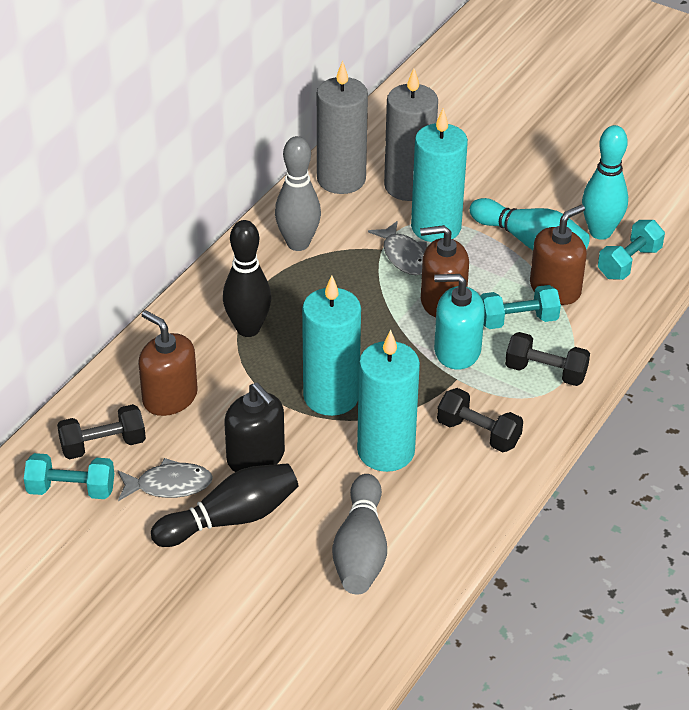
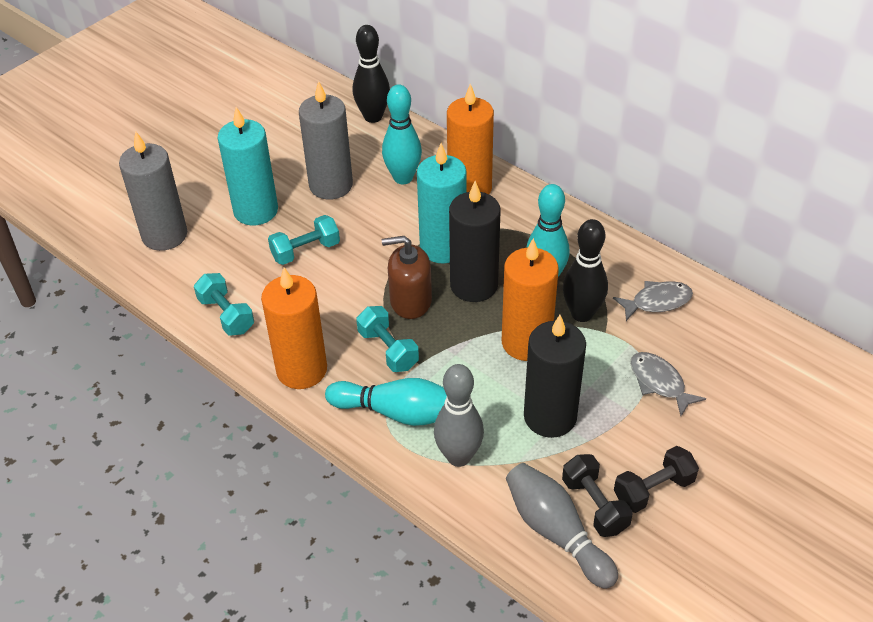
black candle: 0 -> 2
black dumbbell: 3 -> 2
black soap dispenser: 1 -> 0
brown soap dispenser: 3 -> 1
orange candle: 0 -> 3
turquoise bowling pin: 2 -> 3
turquoise candle: 3 -> 2
turquoise soap dispenser: 1 -> 0

